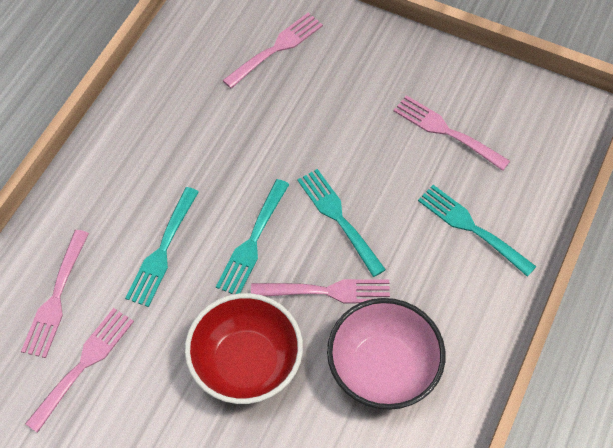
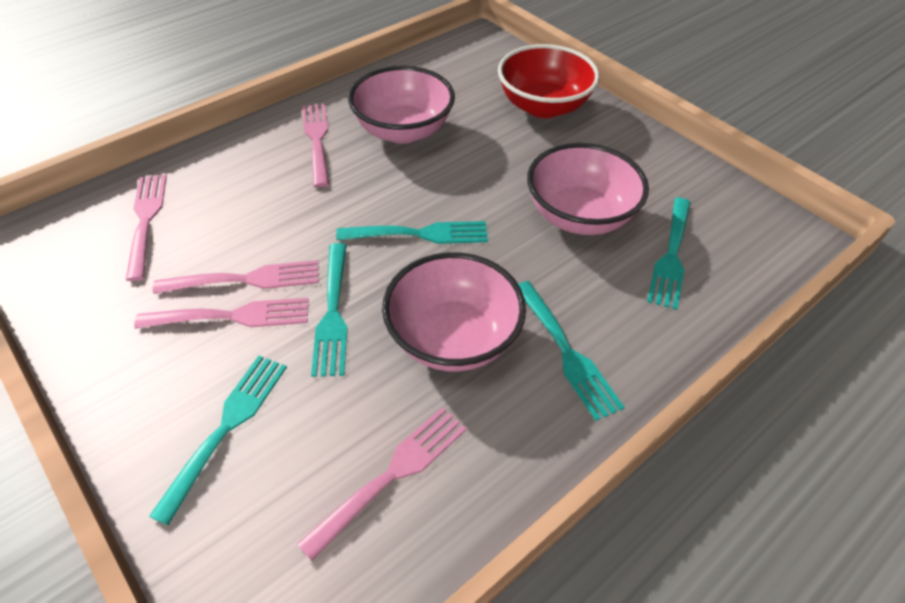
pink bowl: 1 -> 3
turquoise fork: 4 -> 5

